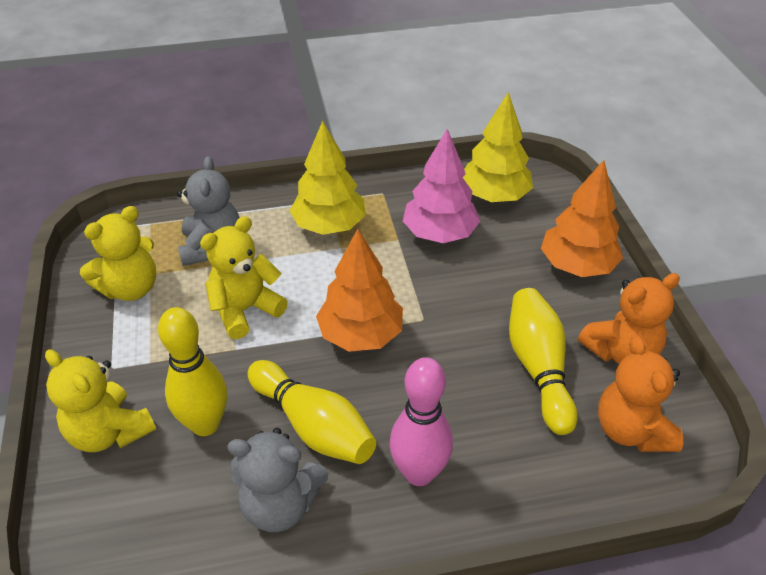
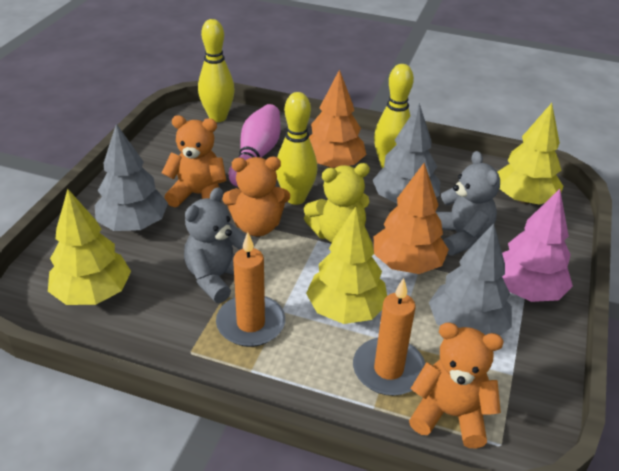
grey tree: 0 -> 3
orange candle: 0 -> 2
orange teddy bear: 2 -> 3
yellow teddy bear: 3 -> 1
yellow tree: 2 -> 3

